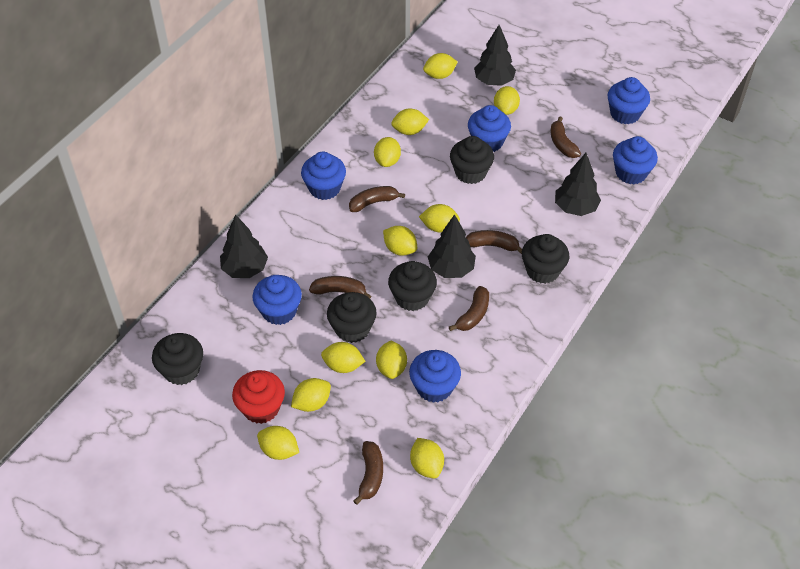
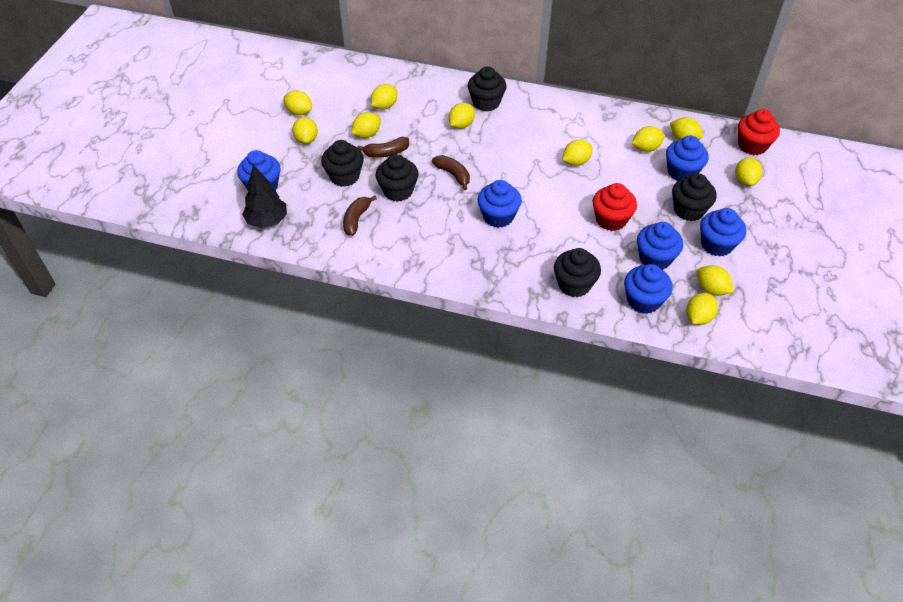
black tree: 4 -> 1
brown banana: 6 -> 3
red cupcake: 1 -> 2

